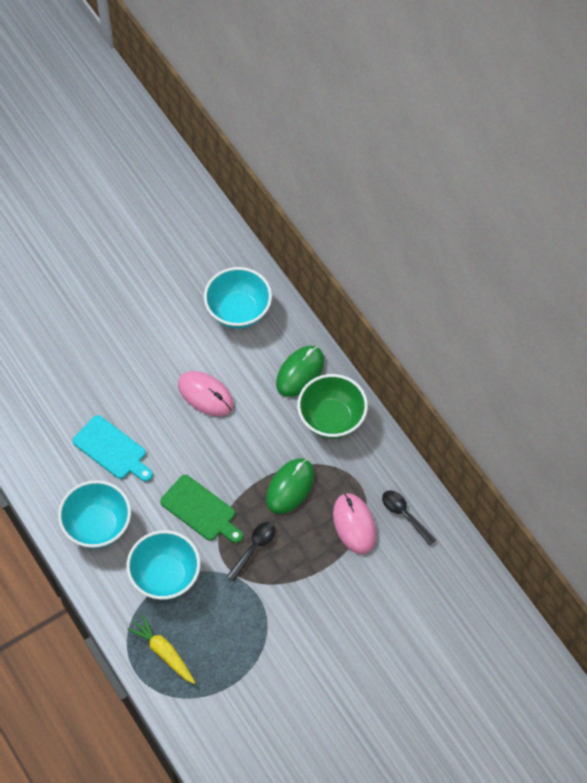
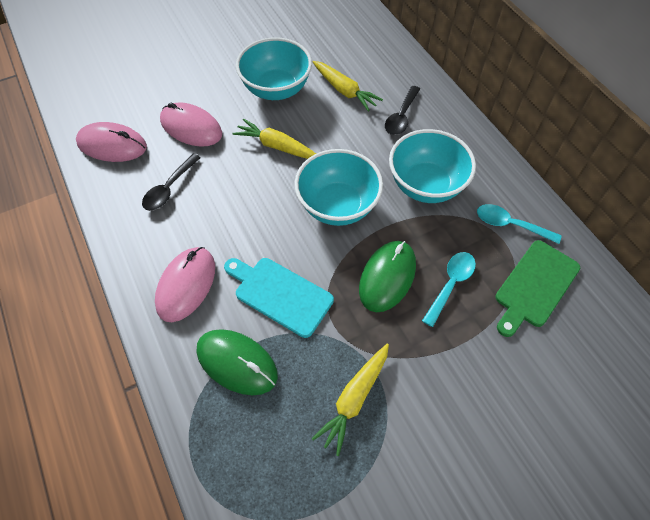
green bowl: 1 -> 0
pink mouse: 2 -> 3
turquoise spoon: 0 -> 2
yellow carrot: 1 -> 3

